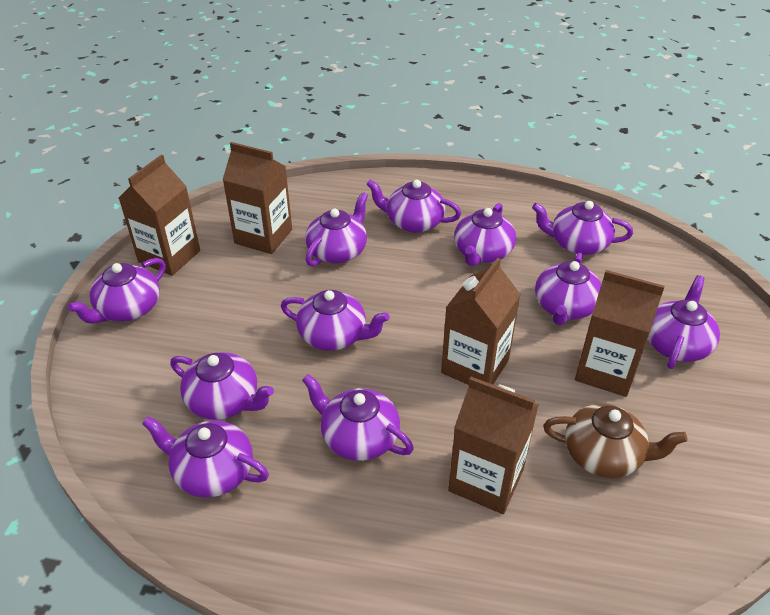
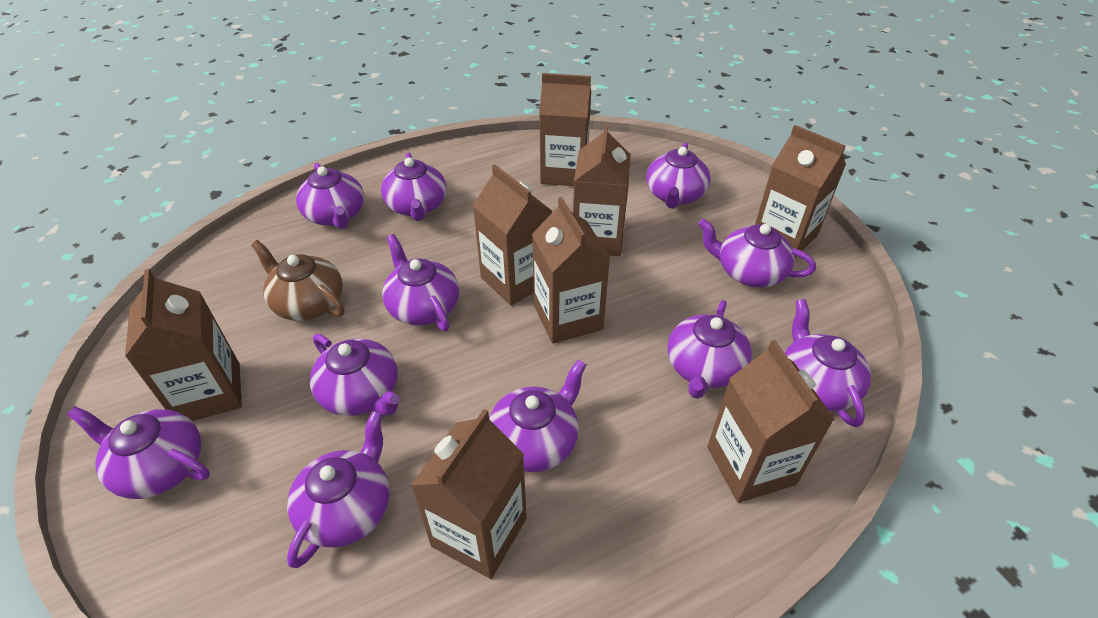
brown carton: 5 -> 8

